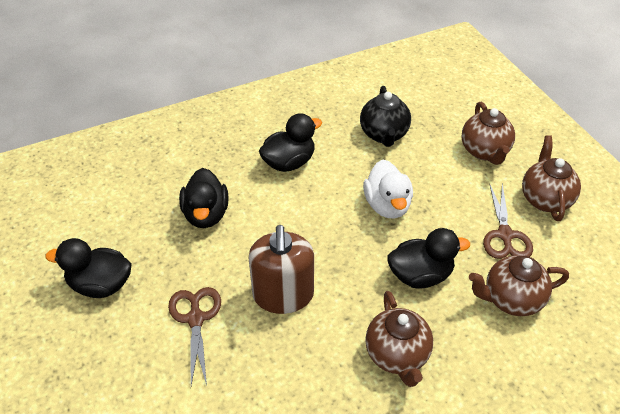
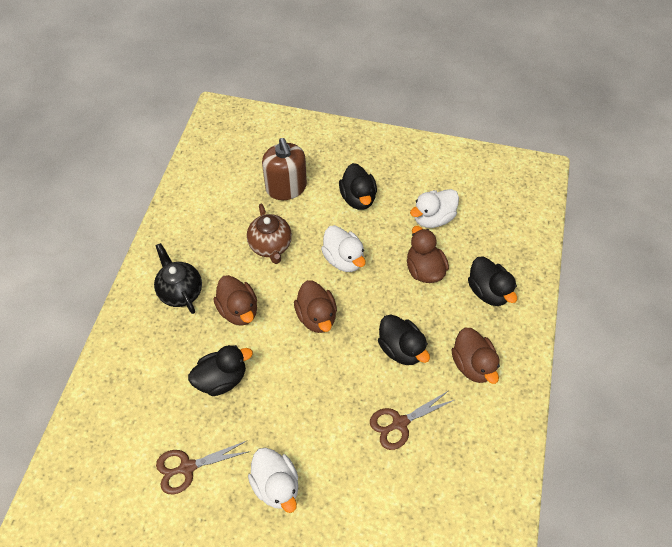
brown duck: 0 -> 4
brown teapot: 4 -> 1
white duck: 1 -> 3

